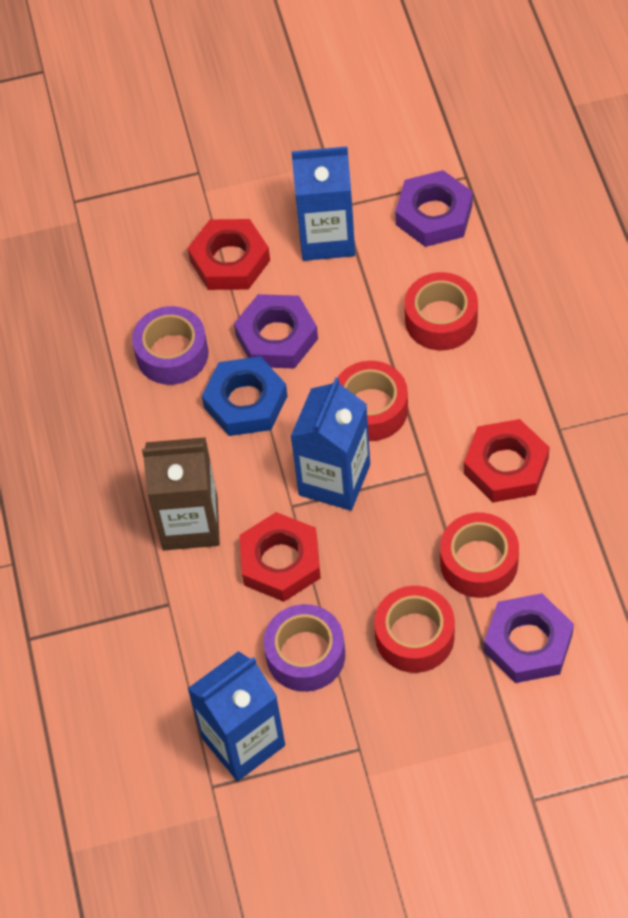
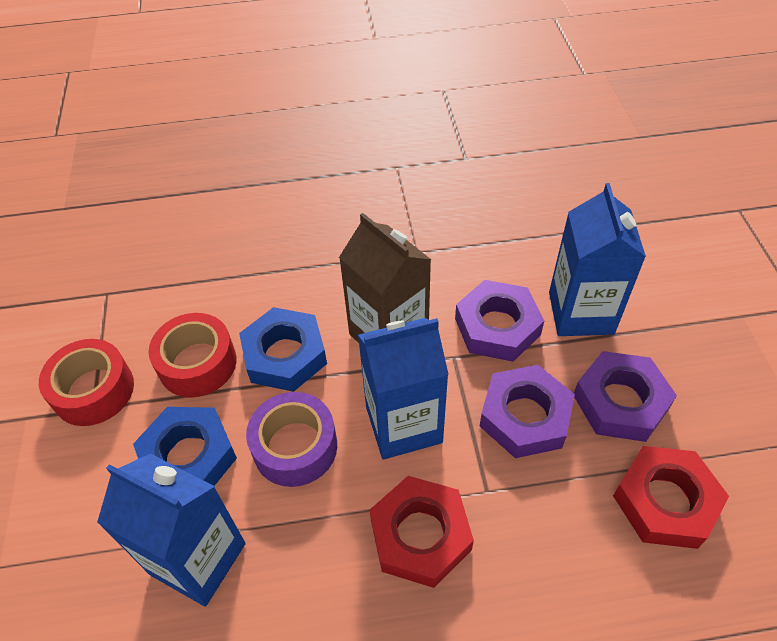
blue nut: 1 -> 2
purple tape: 2 -> 1
red nut: 3 -> 2
red tape: 4 -> 2

